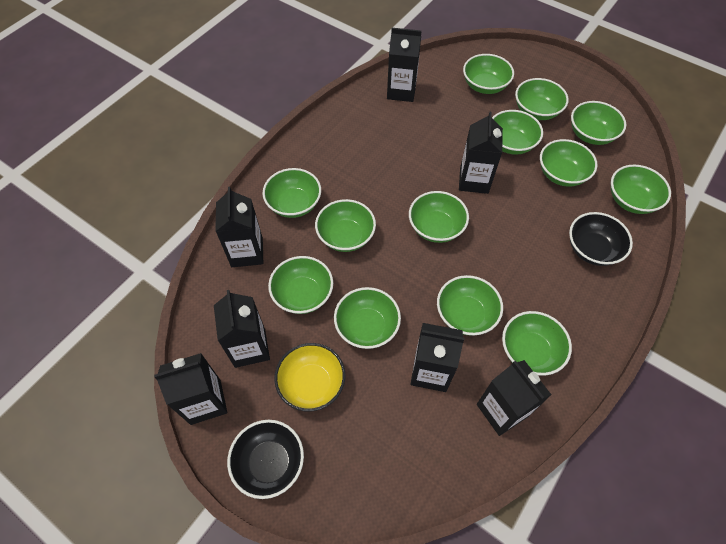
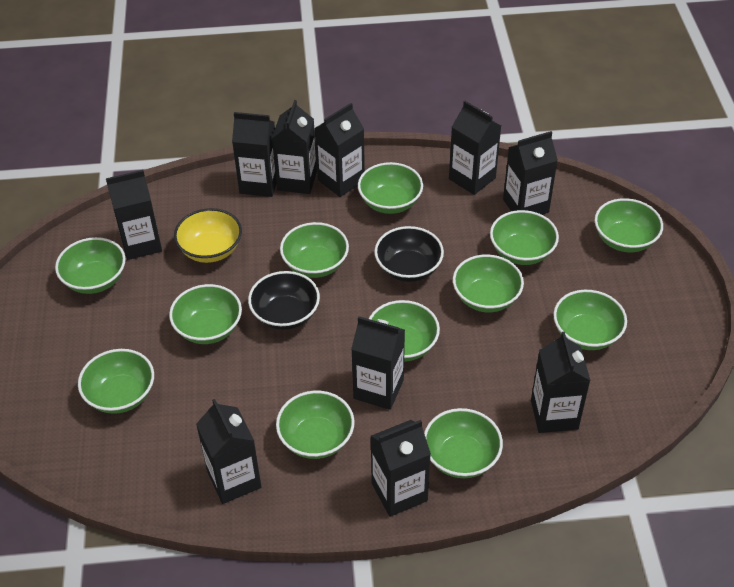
black carton: 7 -> 10
green bowl: 13 -> 12

